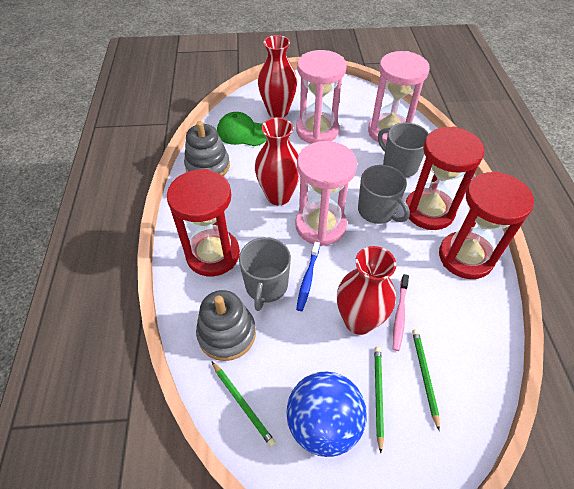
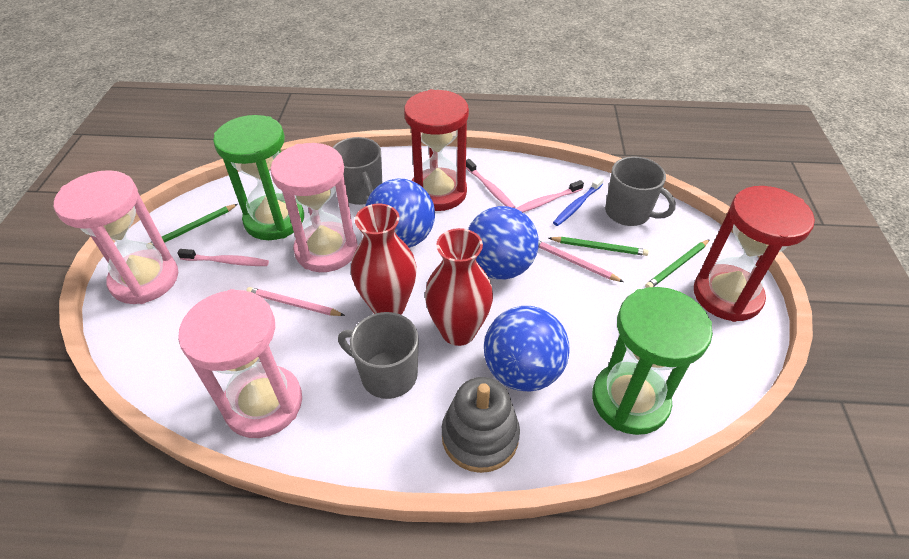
blue ball: 1 -> 3
green cap: 1 -> 0
green hourglass: 0 -> 2
grey stacking toy: 2 -> 1
pink pencil: 0 -> 2
pink toothbrush: 1 -> 3
red hourglass: 3 -> 2
red vase: 3 -> 2

